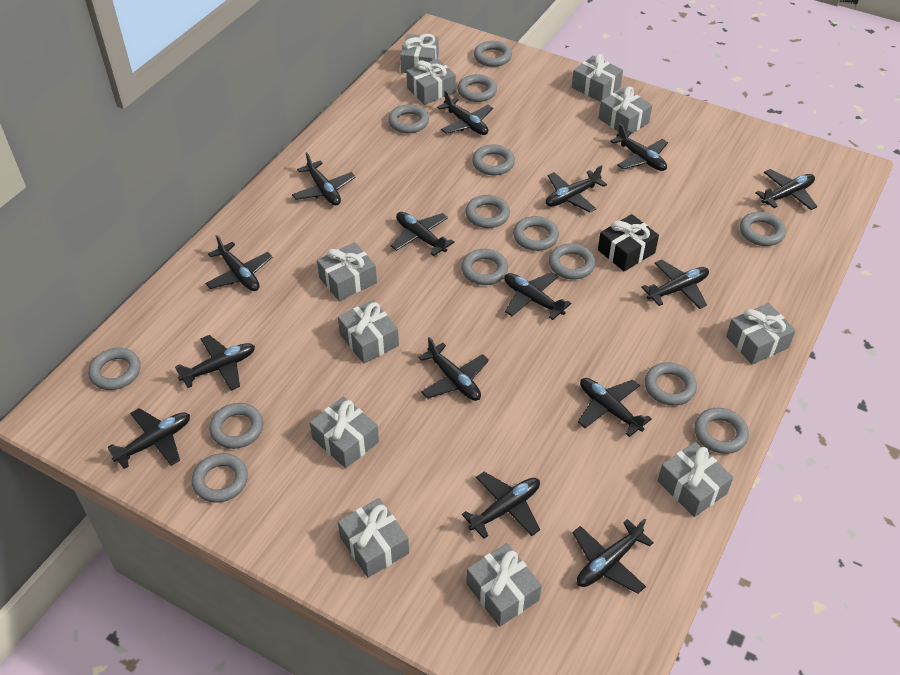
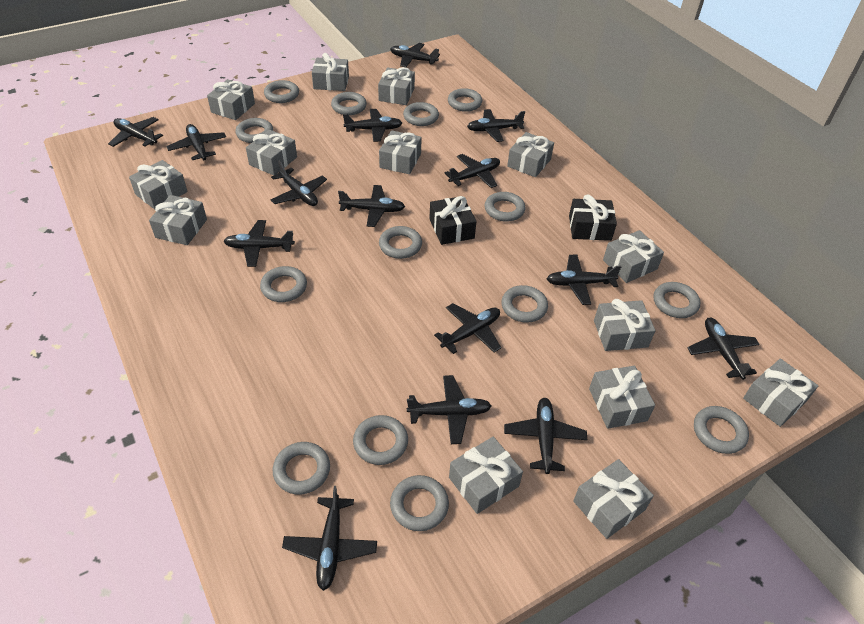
black gift: 1 -> 2
grey gift: 11 -> 14

